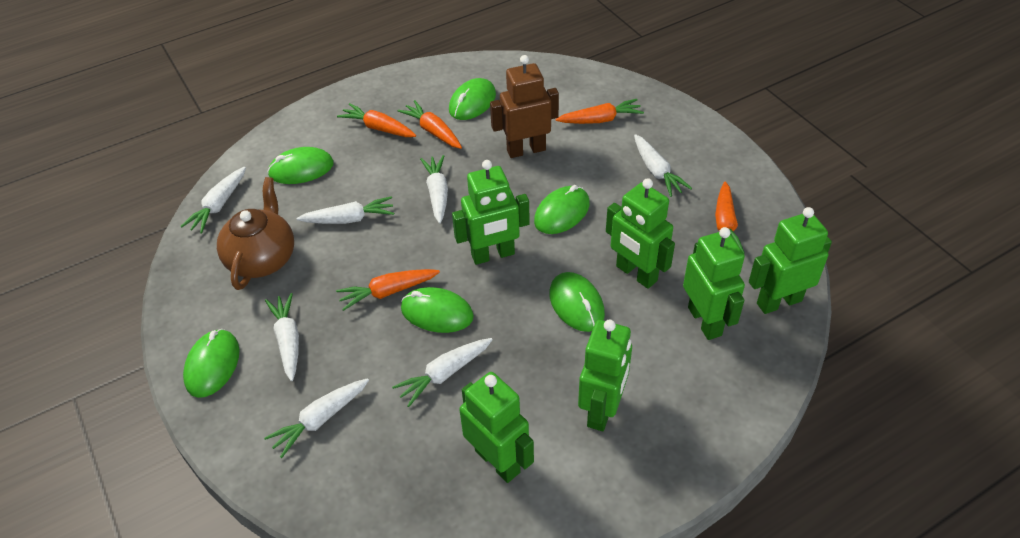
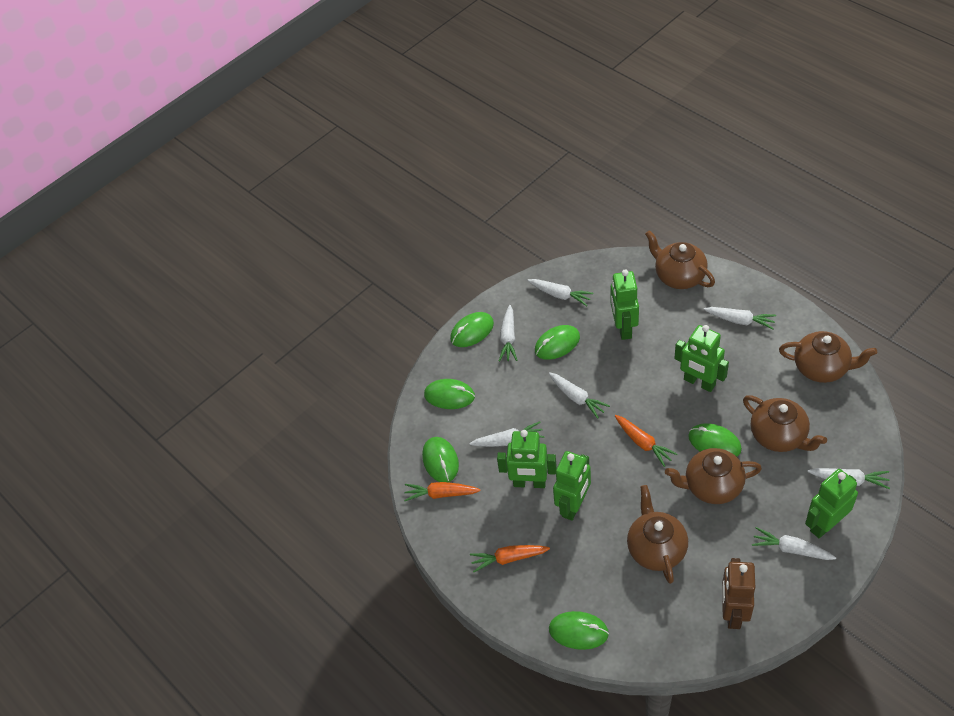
brown teapot: 1 -> 5
green robot: 6 -> 5
orange carrot: 5 -> 3

